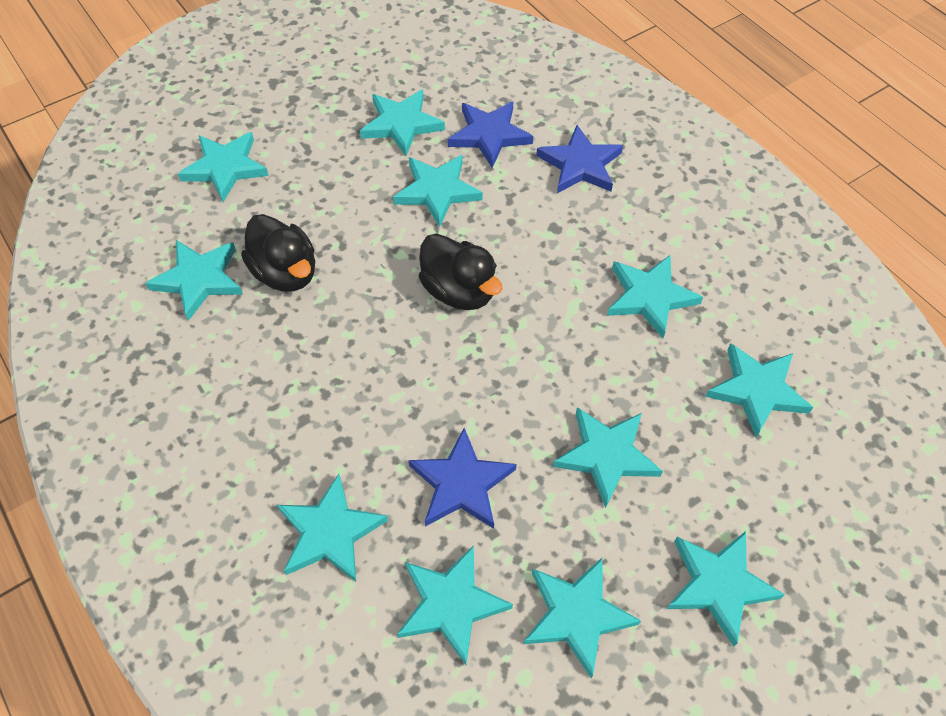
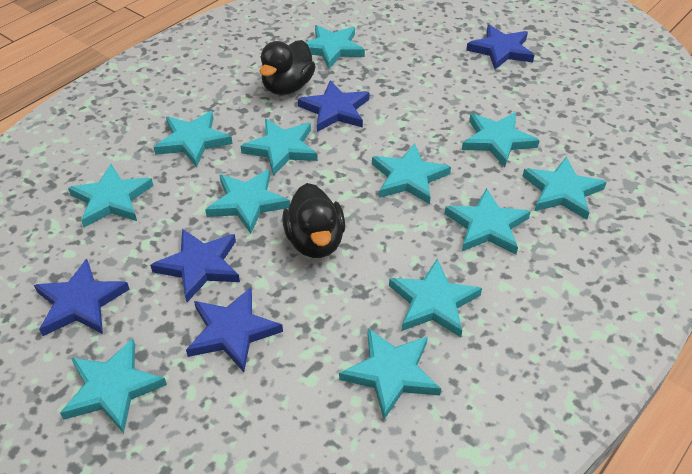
blue star: 3 -> 5
turquoise star: 11 -> 12

